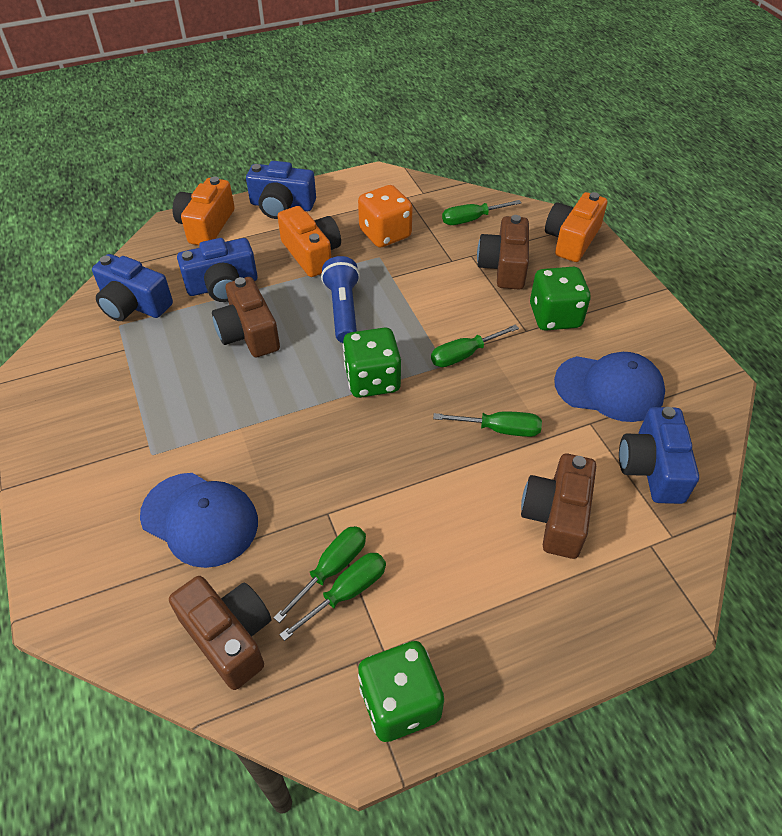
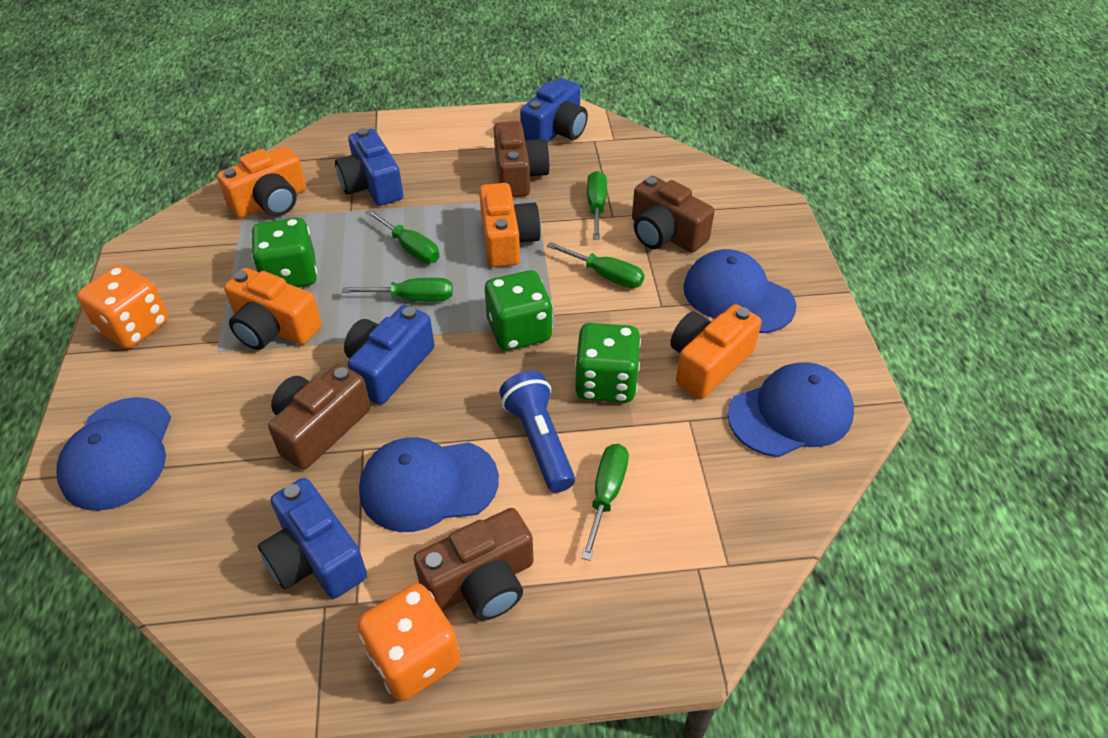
blue cap: 2 -> 4
orange camera: 3 -> 4
orange dice: 1 -> 2

